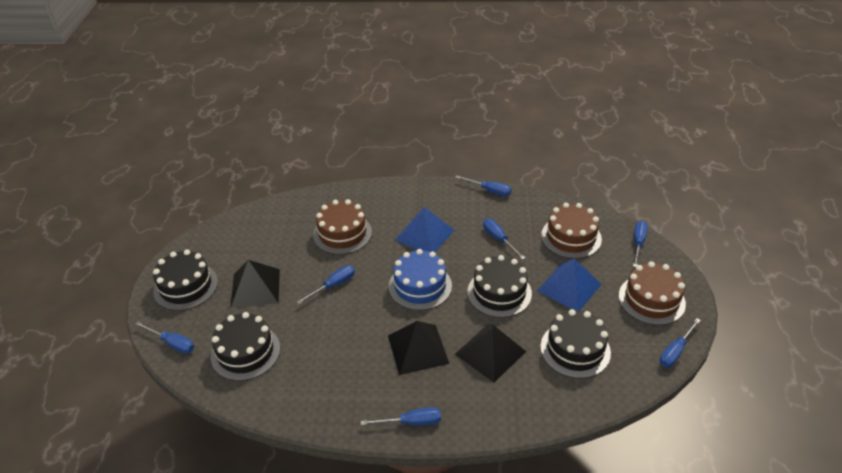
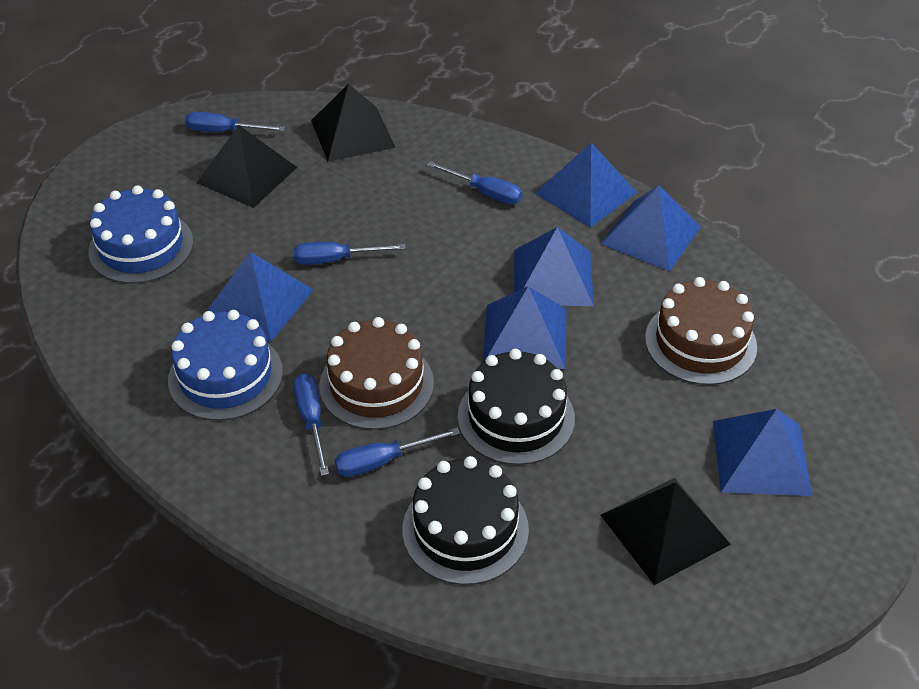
black cake: 4 -> 2
blue cake: 1 -> 2
blue pyramid: 2 -> 6
blue screwdriver: 7 -> 5
brown cake: 3 -> 2

